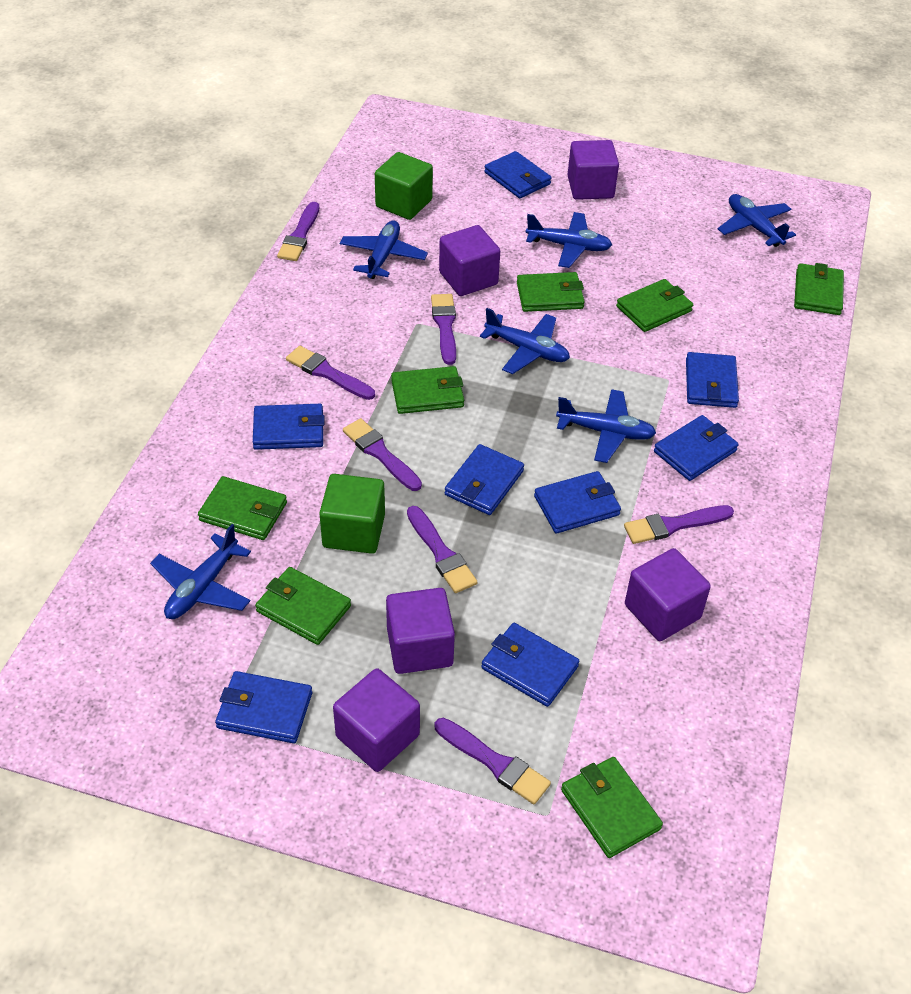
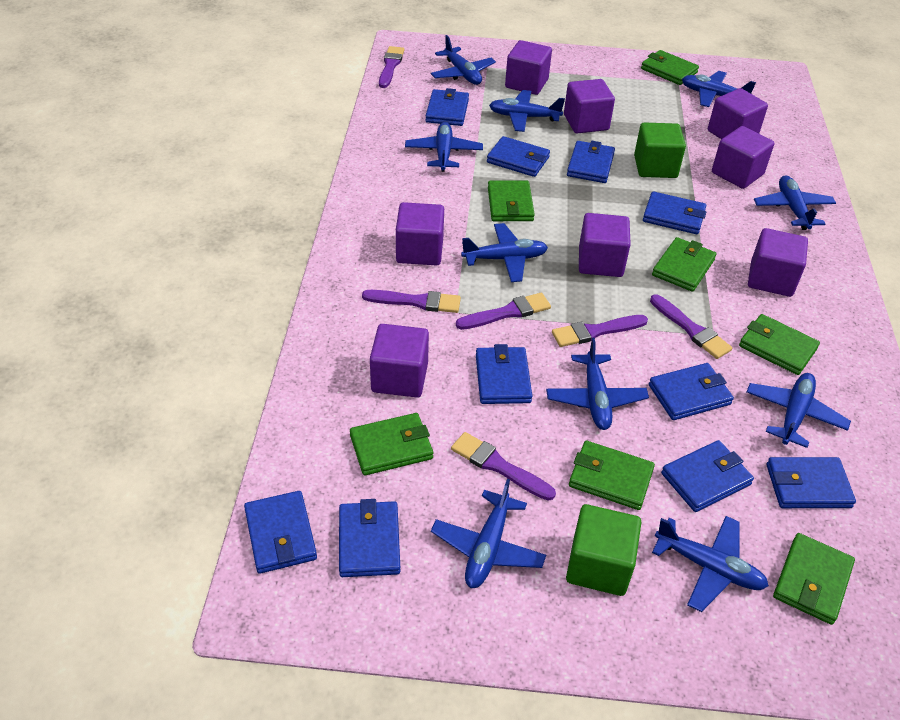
blue plane: 6 -> 10
blue wallet: 8 -> 10
purple brush: 7 -> 6
purple cube: 5 -> 8

